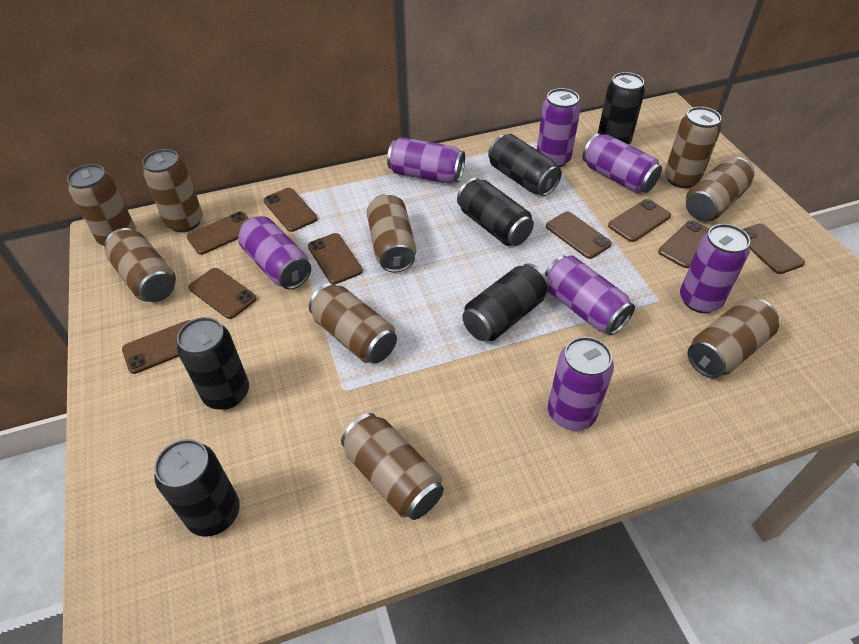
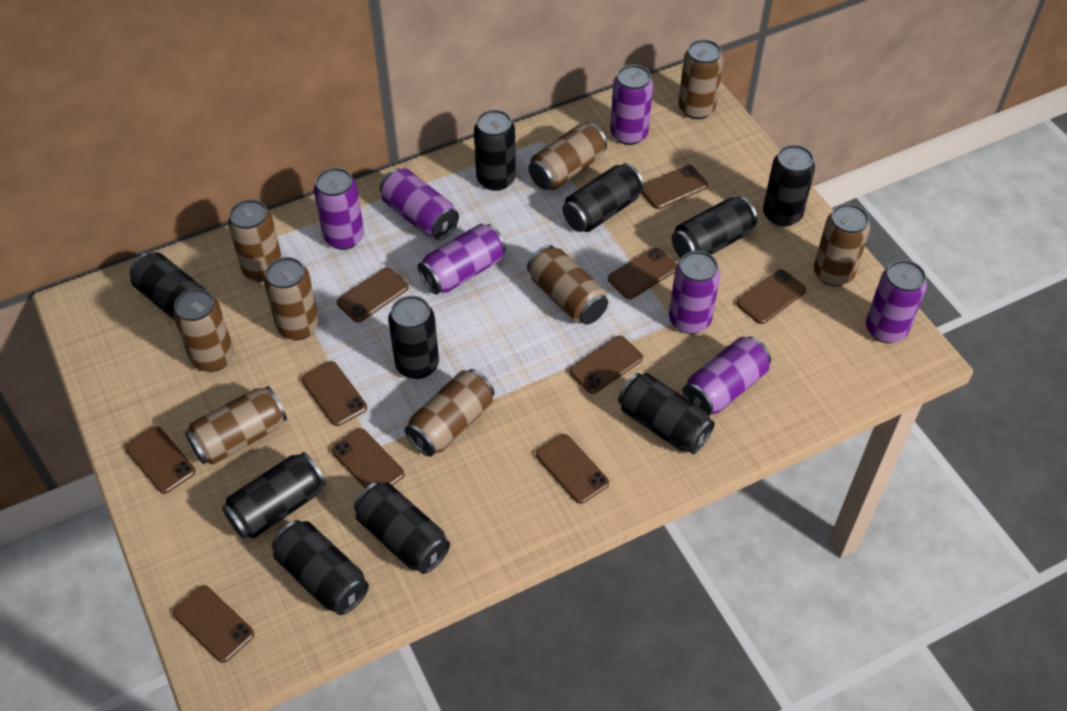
black can: 6 -> 10
brown phone: 9 -> 10

